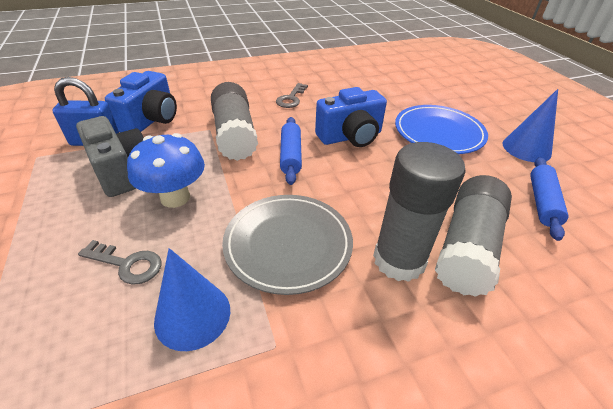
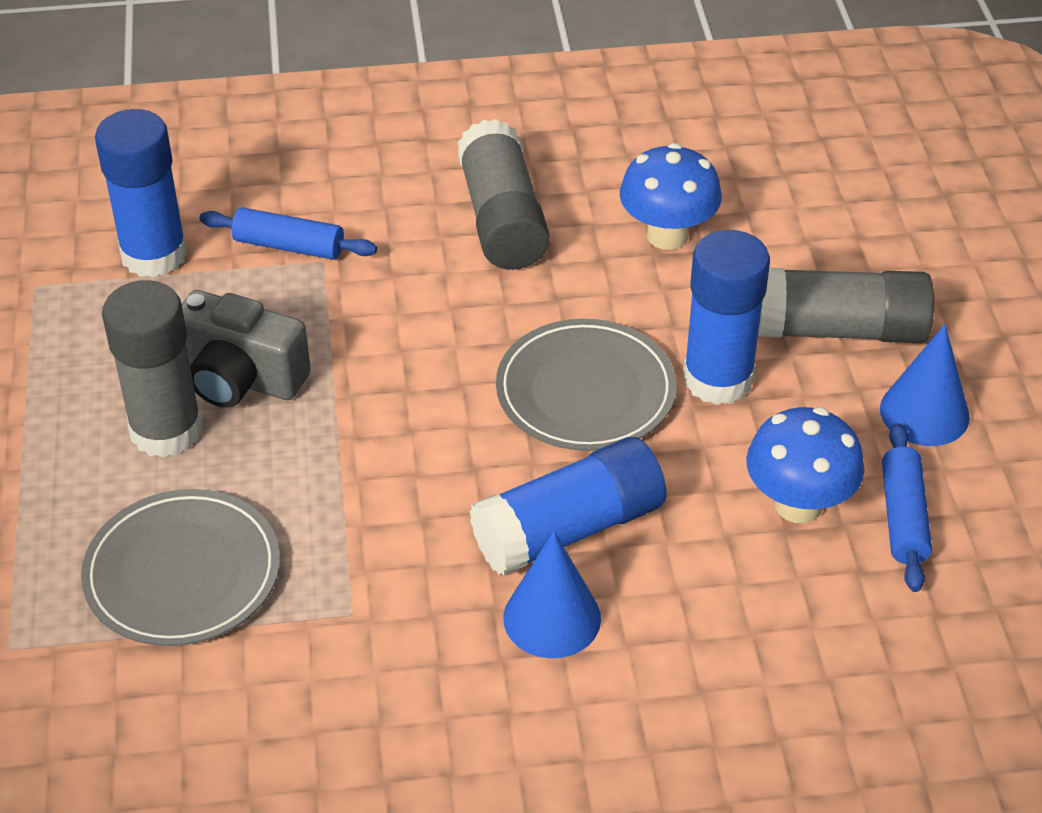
blue camera: 2 -> 0
blue glue stick: 0 -> 3
blue mushroom: 1 -> 2
blue padlock: 1 -> 0
blue plate: 1 -> 0
grey key: 2 -> 0
grey plate: 1 -> 2

